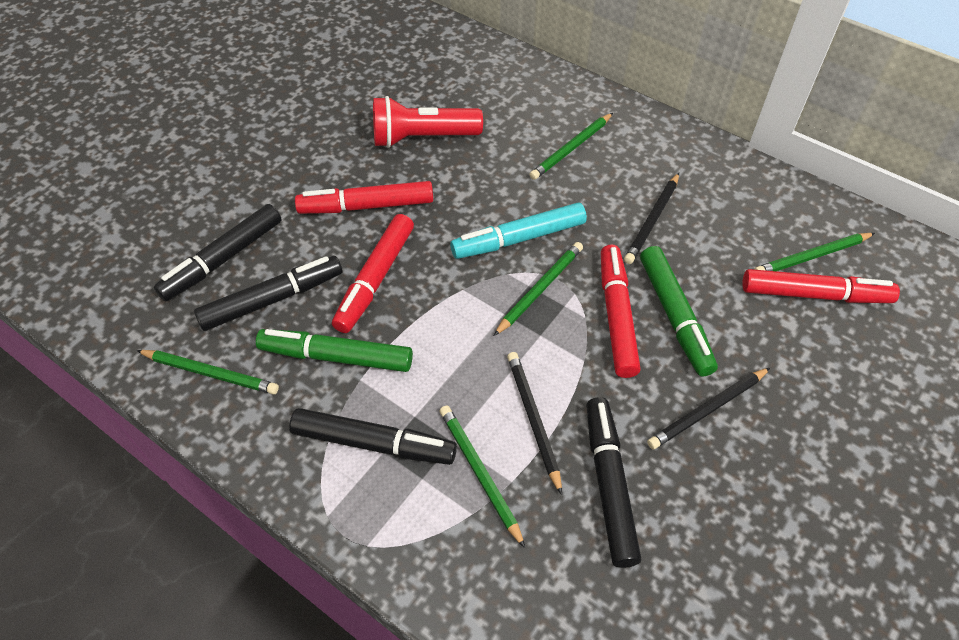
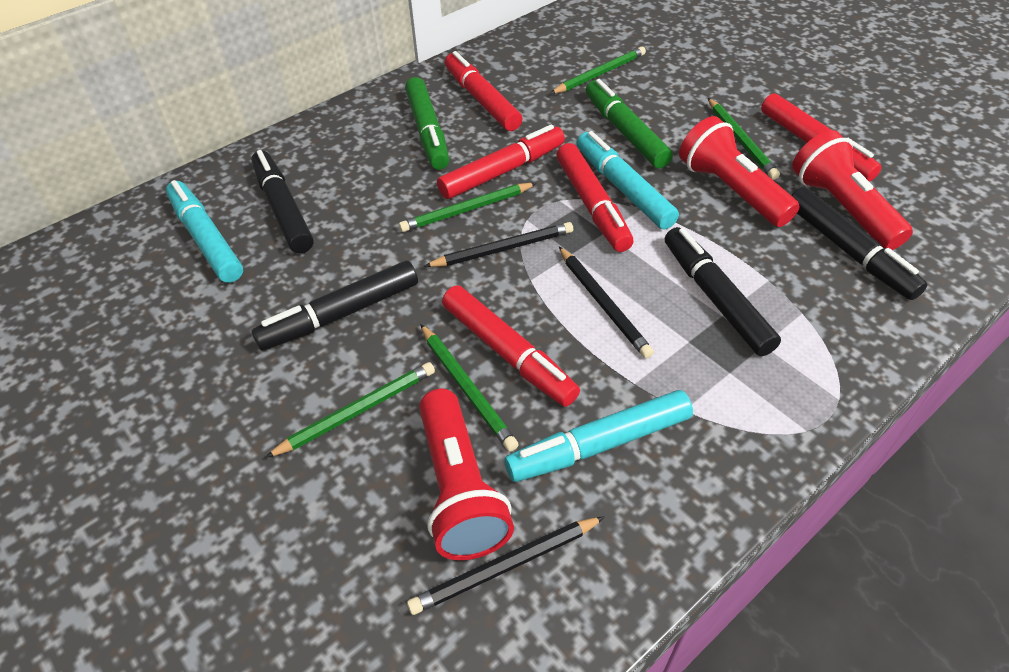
red flashlight: 1 -> 3
red marker: 4 -> 5
turquoise marker: 1 -> 3

